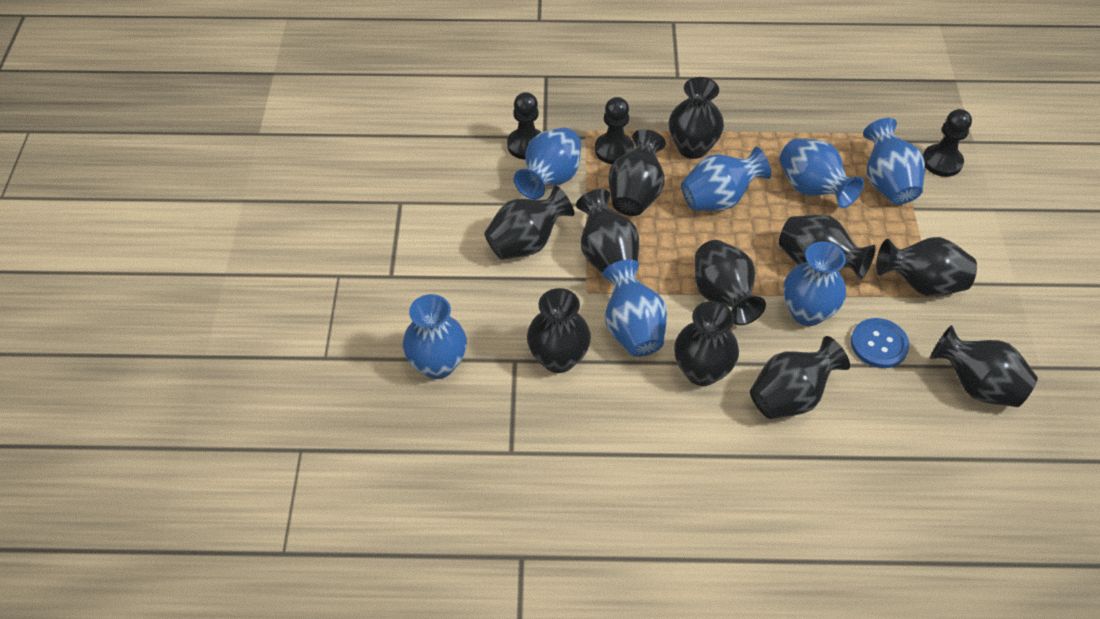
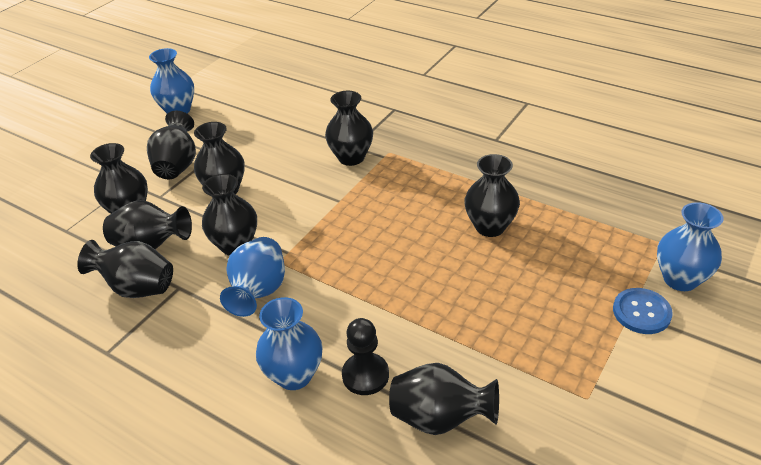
black pawn: 3 -> 1
black vase: 11 -> 9
blue vase: 7 -> 4

